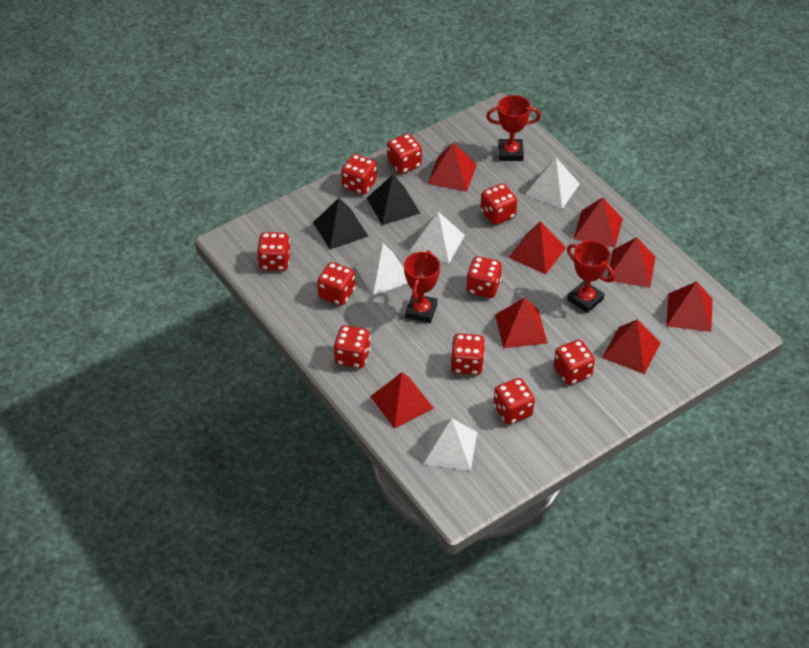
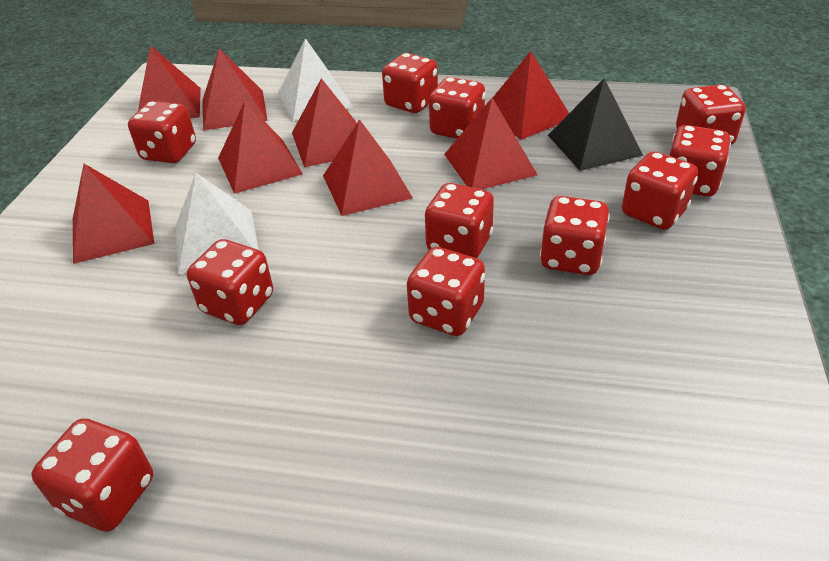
black pyramid: 2 -> 1
red dice: 10 -> 11
red trophy: 3 -> 0
white pyramid: 4 -> 2

